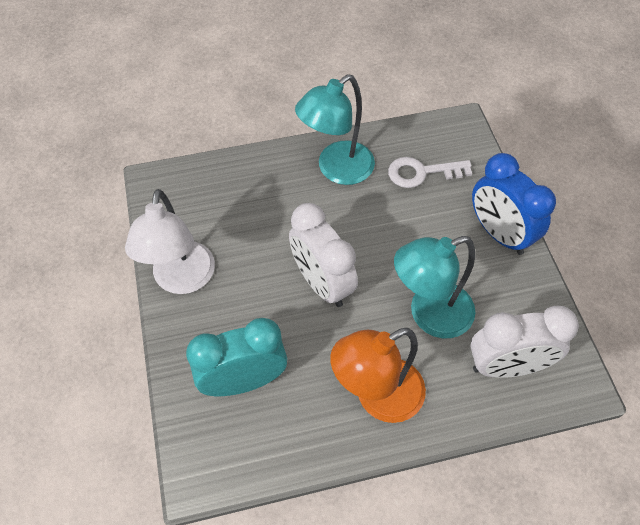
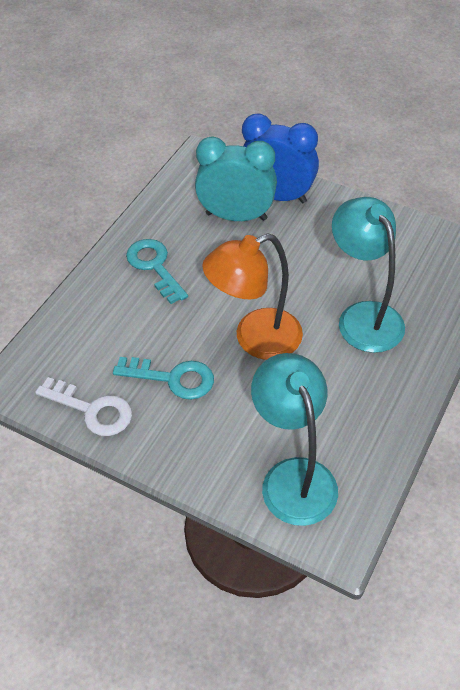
turquoise key: 0 -> 2
white clock: 2 -> 0
white lamp: 1 -> 0

